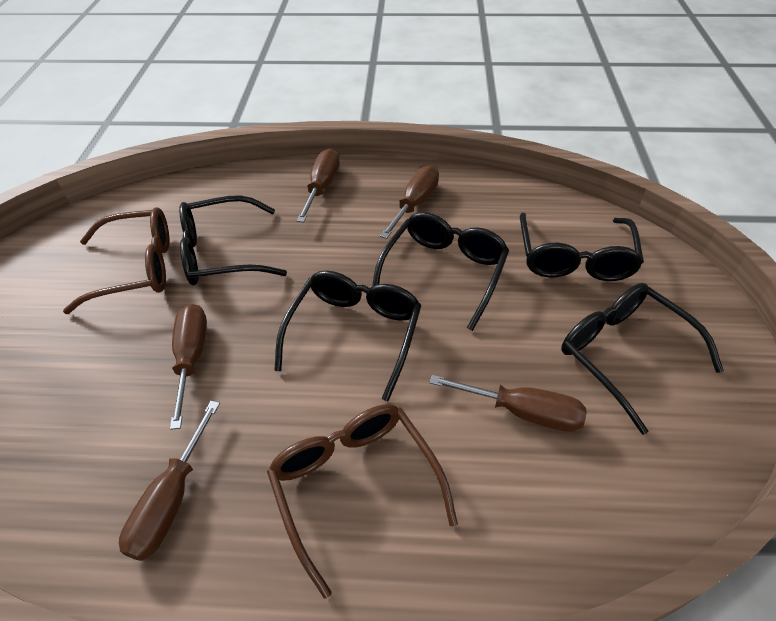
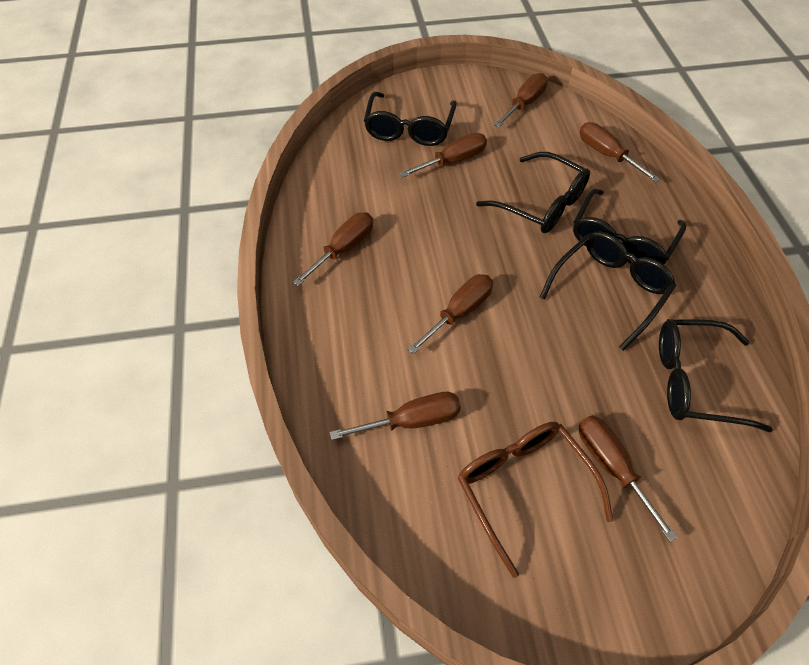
brown glasses: 2 -> 1
brown screwdriver: 5 -> 7

